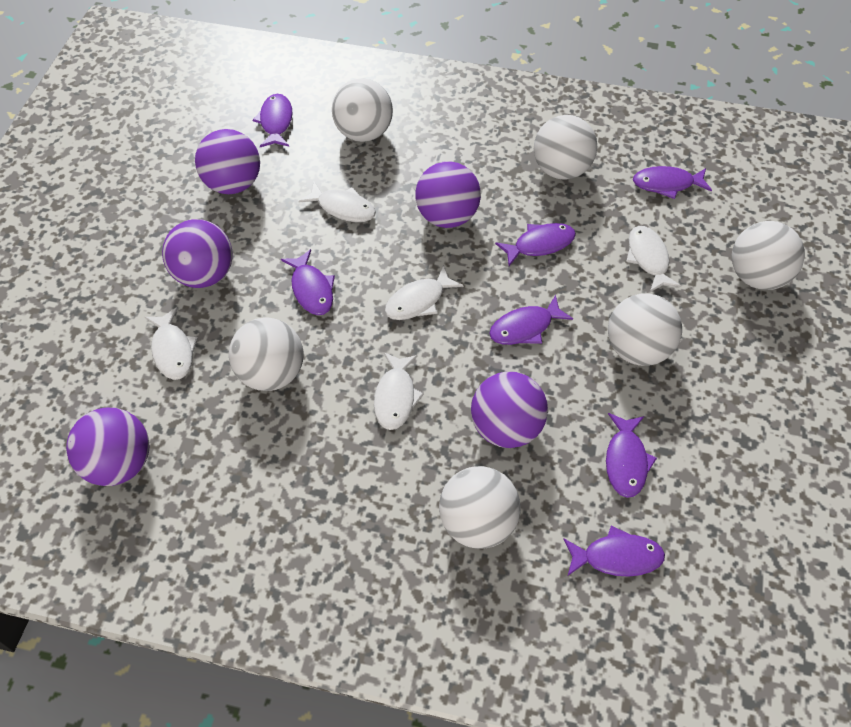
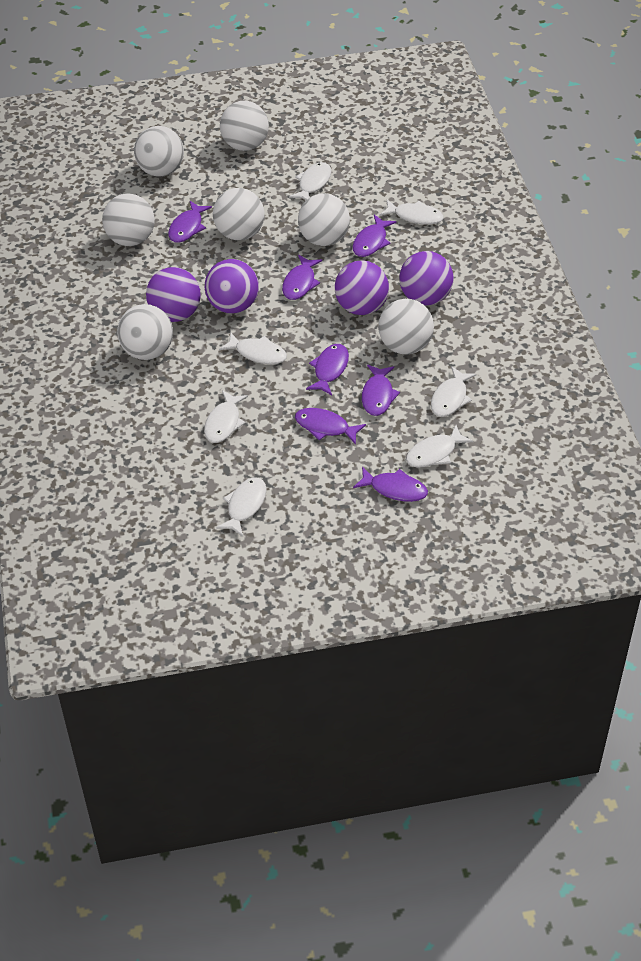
purple ball: 5 -> 4
white ball: 6 -> 7
white fish: 5 -> 7

